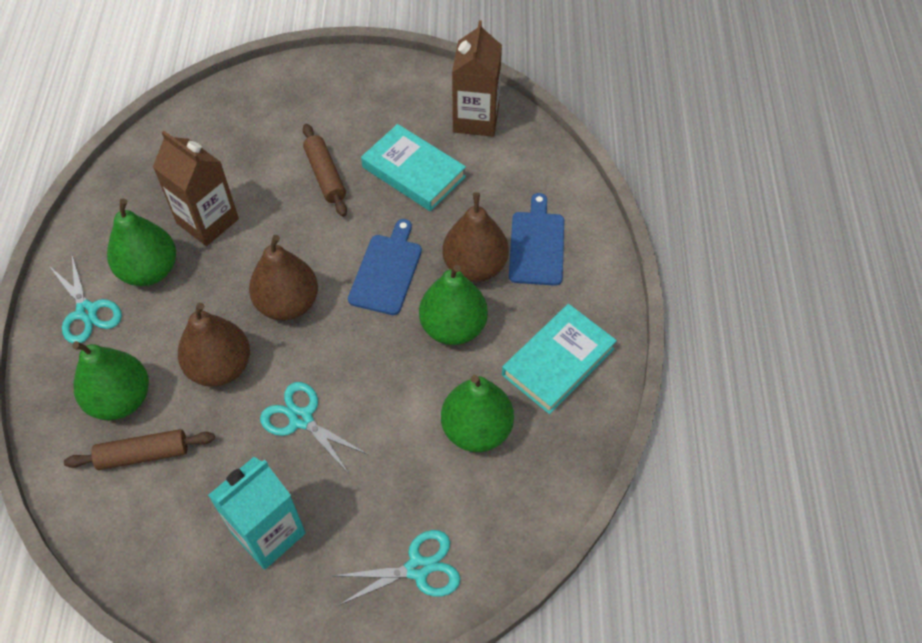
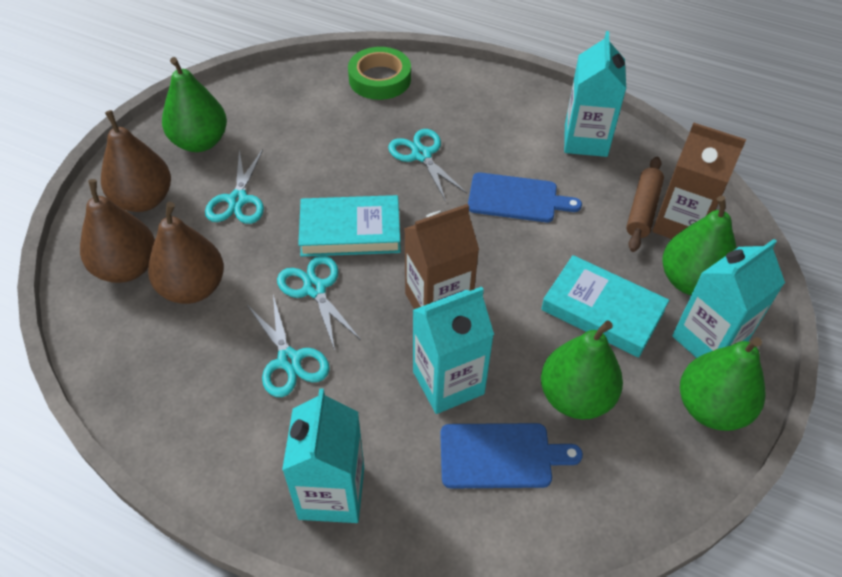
brown rolling pin: 2 -> 1
green tape: 0 -> 1
turquoise carton: 1 -> 4
turquoise scissors: 3 -> 4

